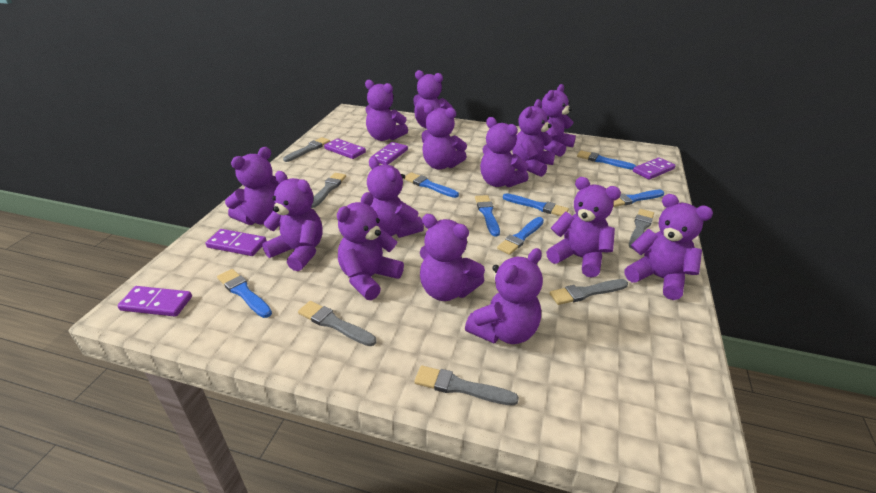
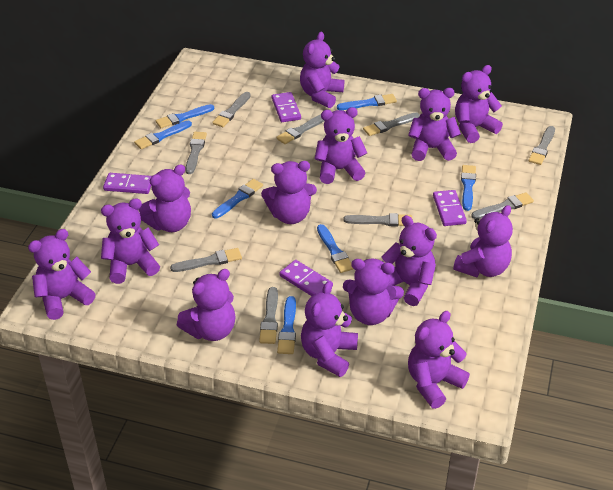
grey brush: 6 -> 9
purple domino: 5 -> 4

